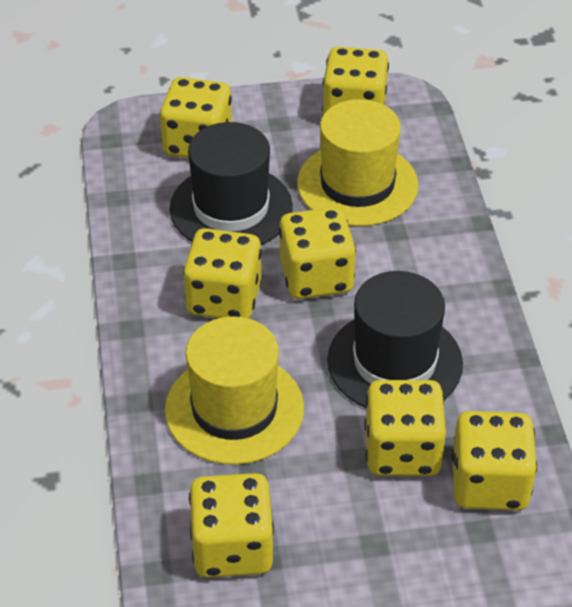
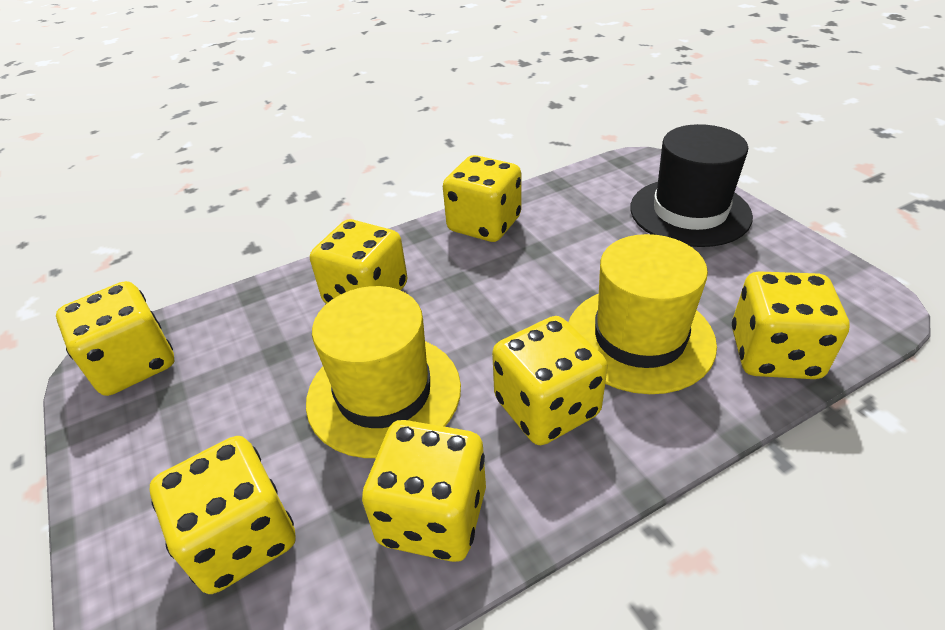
black hat: 2 -> 1

